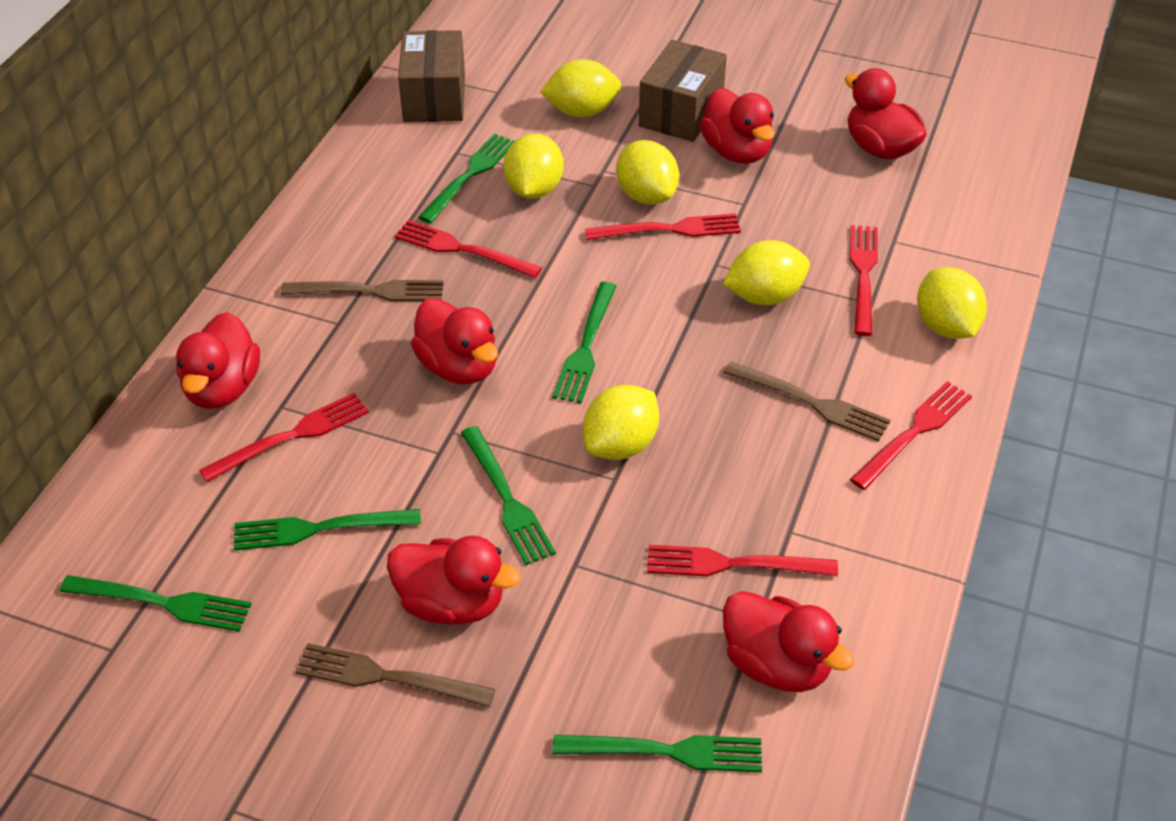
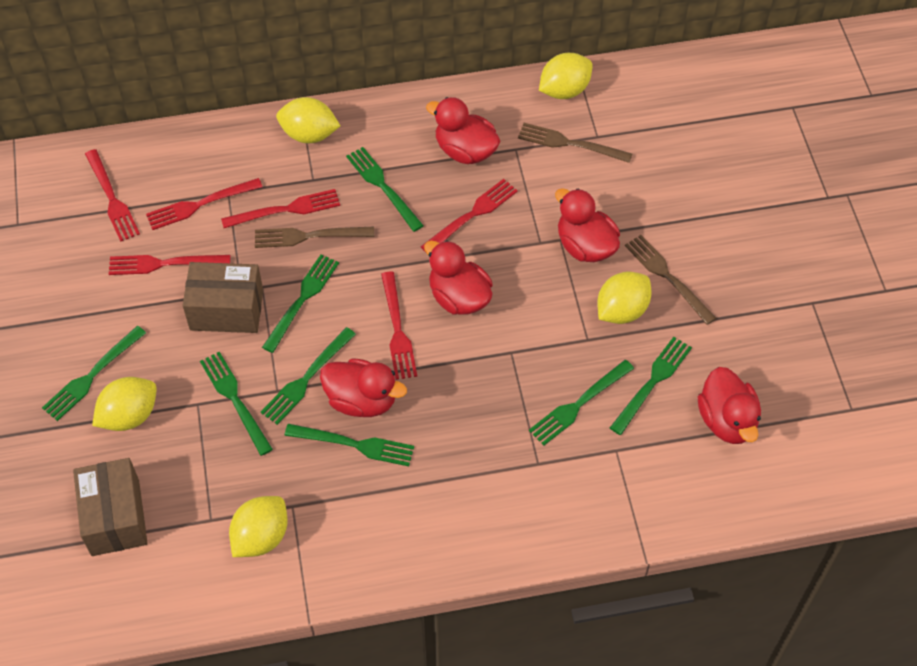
green fork: 6 -> 8
red duck: 6 -> 5
yellow lemon: 6 -> 5

